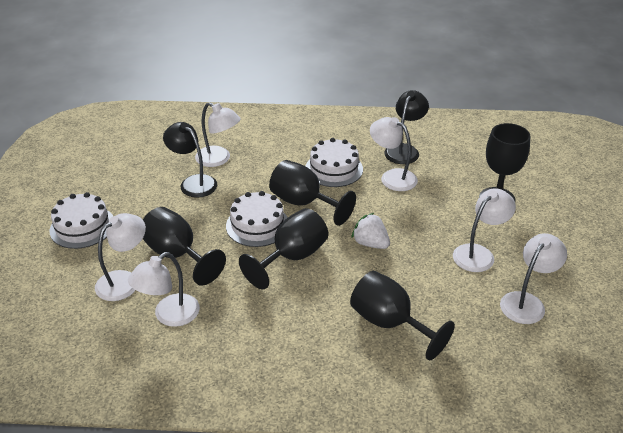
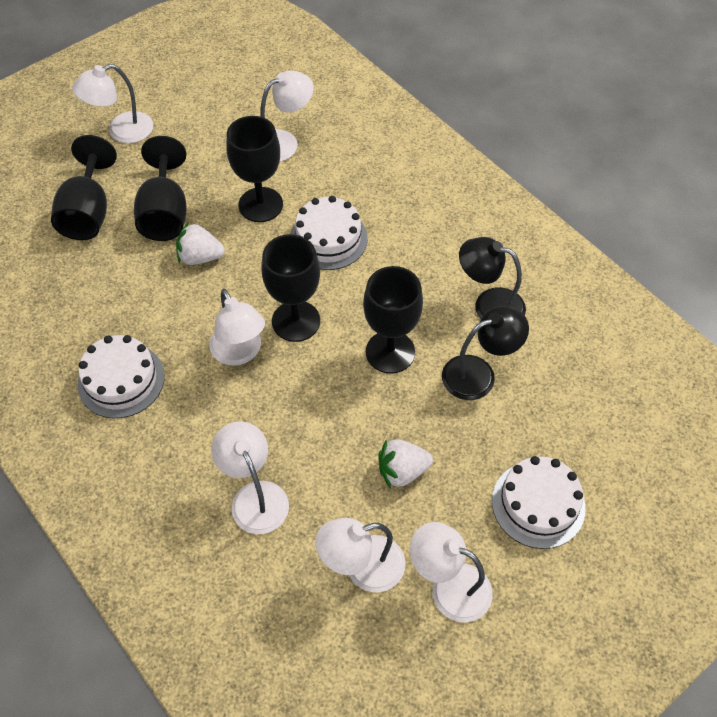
white strawberry: 1 -> 2

